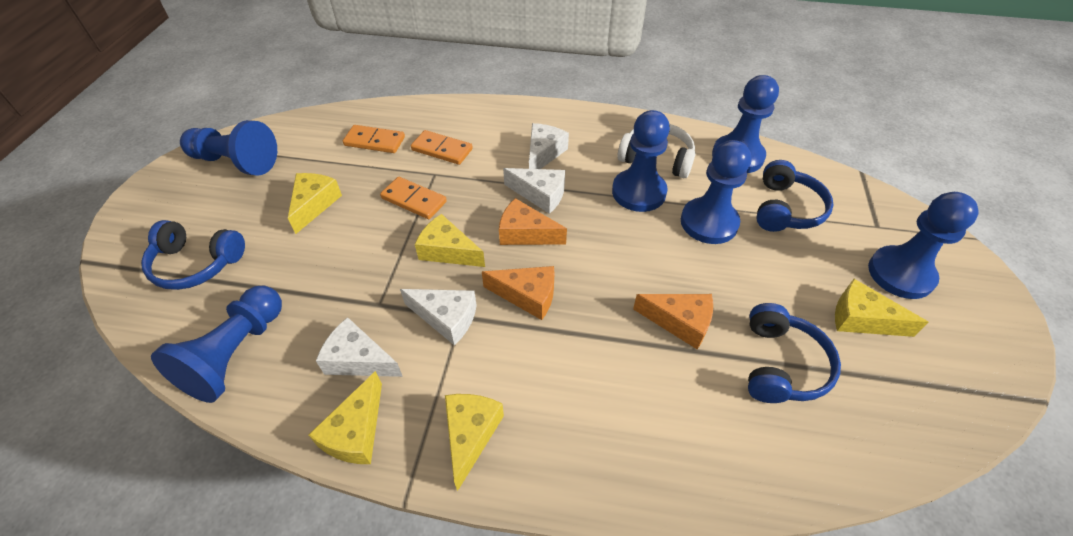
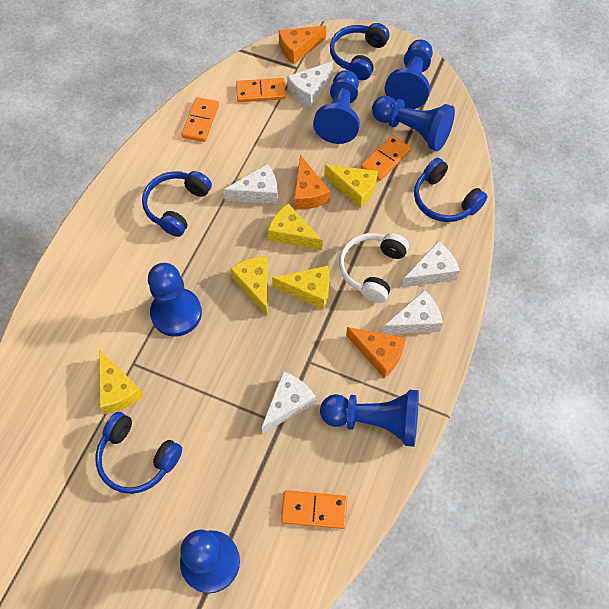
blue headphones: 3 -> 4
orange domino: 3 -> 4
white cheese: 4 -> 5

